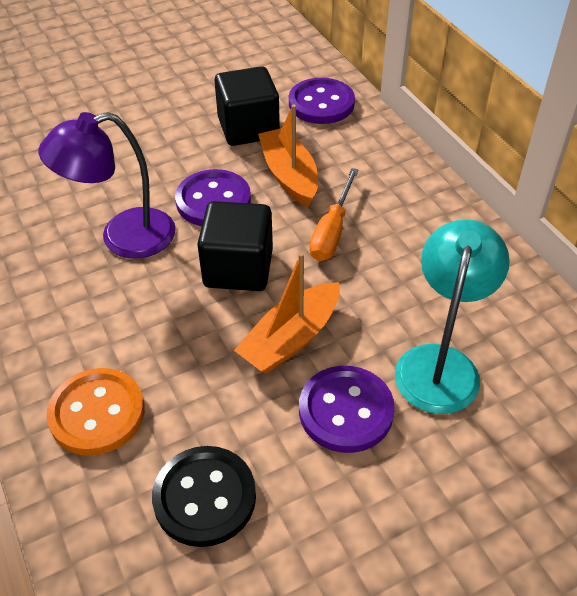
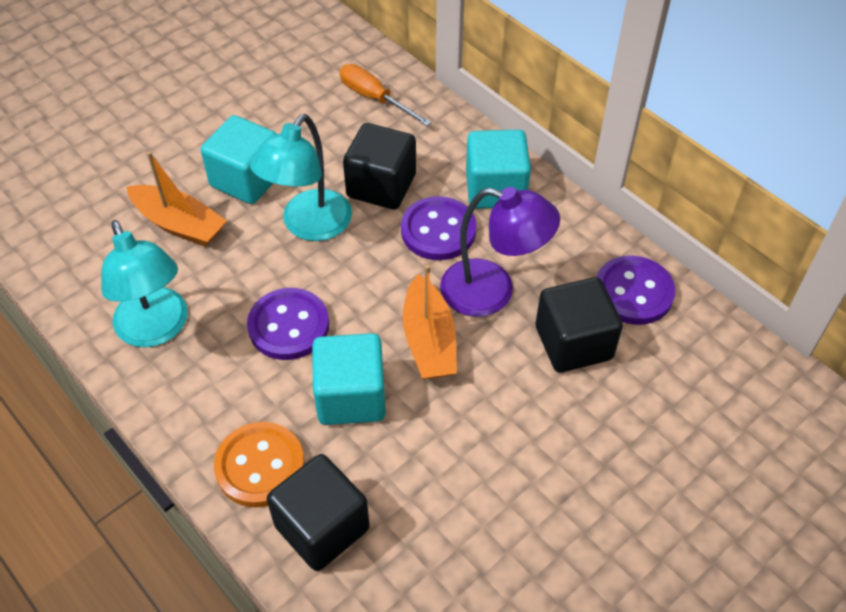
black button: 1 -> 0
black cube: 2 -> 3
turquoise cube: 0 -> 3
turquoise lamp: 1 -> 2

